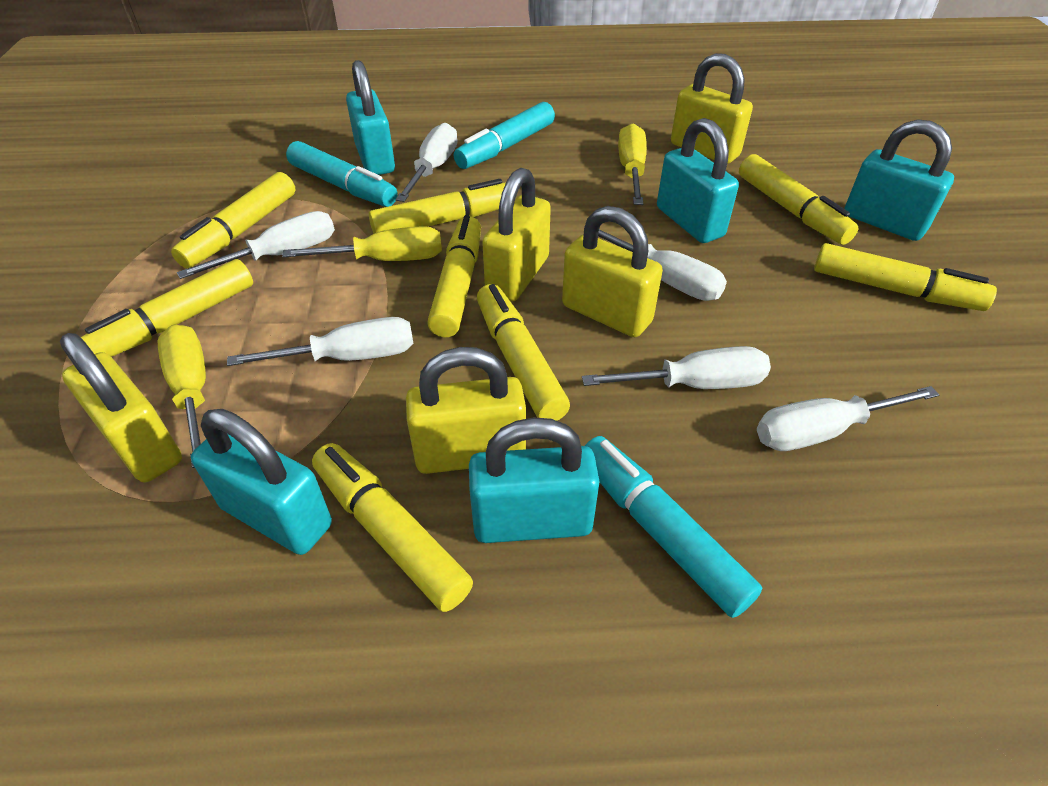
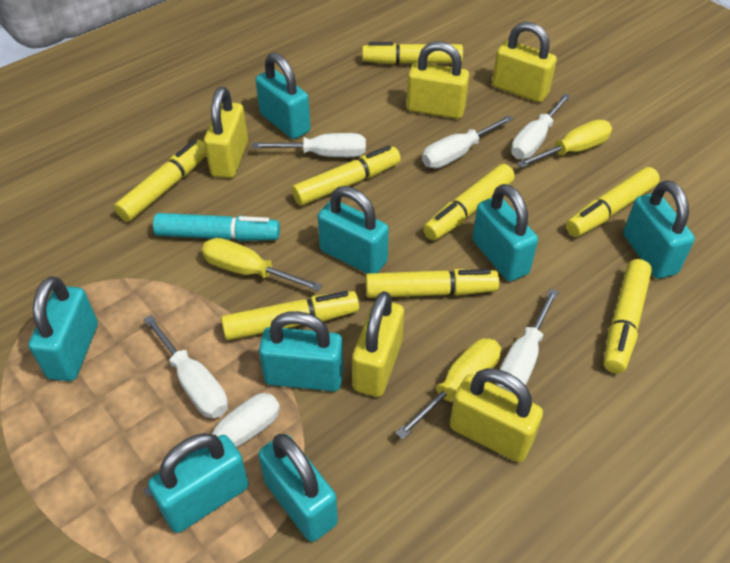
turquoise marker: 3 -> 1
turquoise padlock: 5 -> 8

